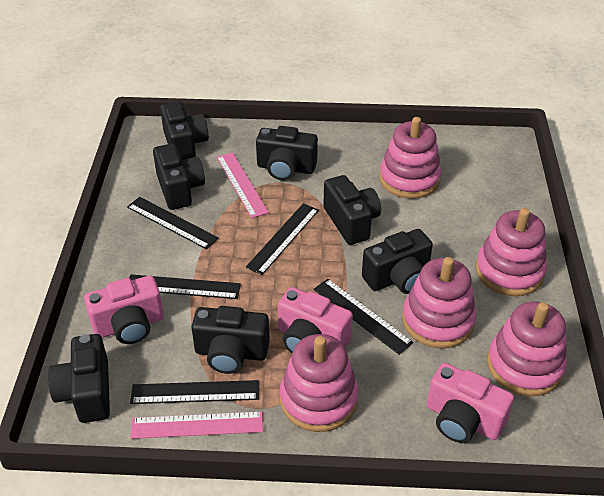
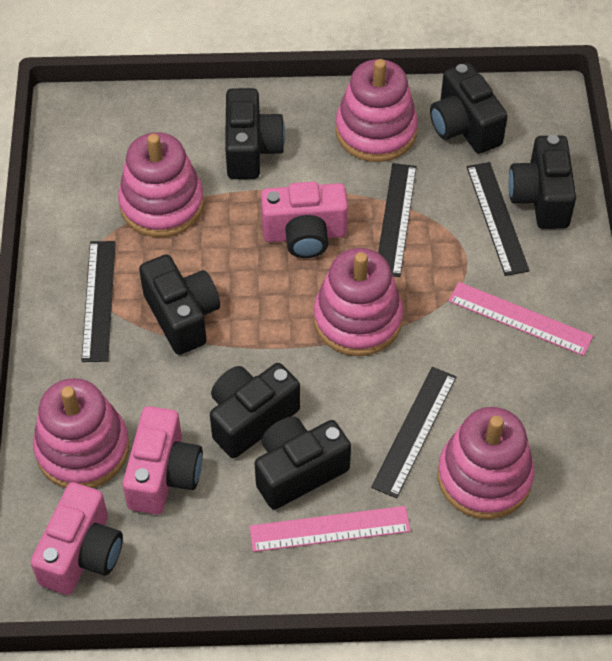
black camera: 7 -> 6
black ruler: 5 -> 4

